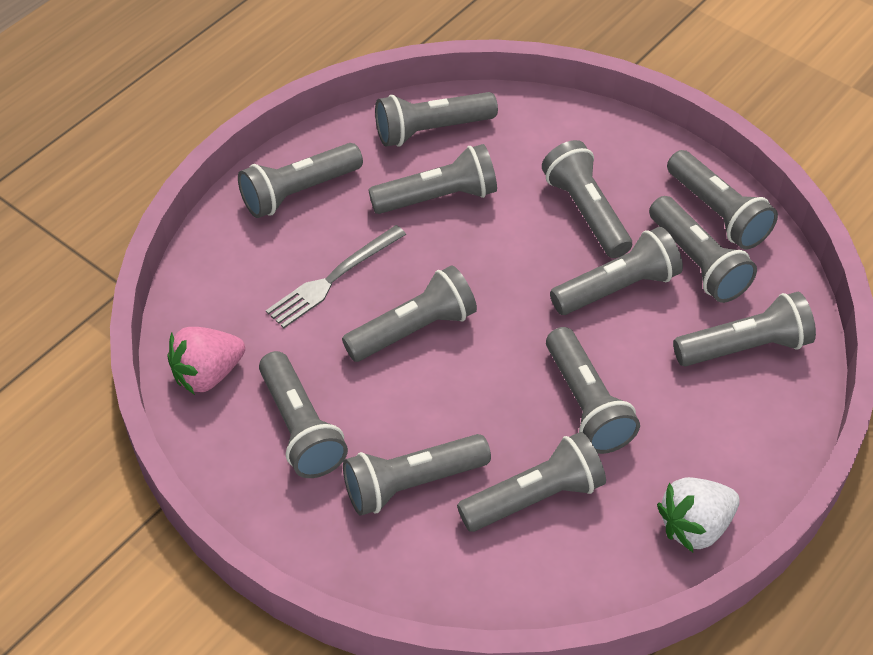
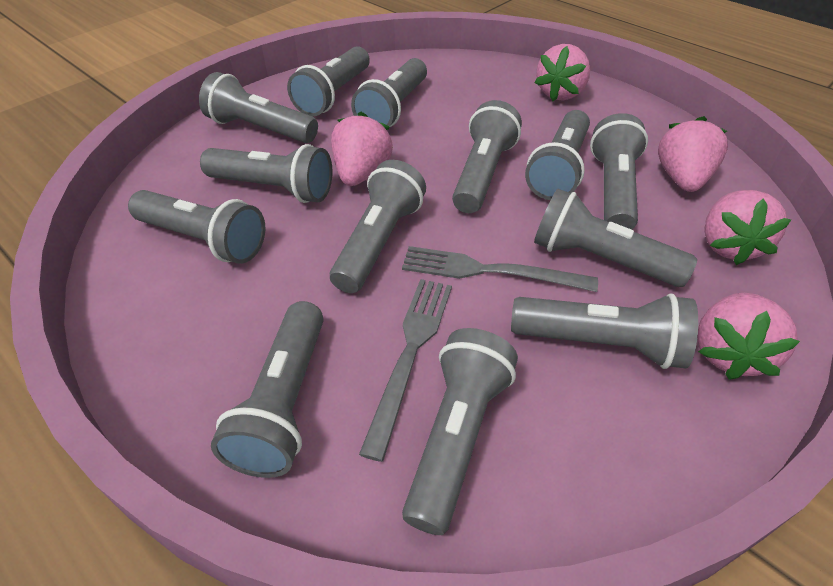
grey fork: 1 -> 2
pink strawberry: 1 -> 5
white strawberry: 1 -> 0

